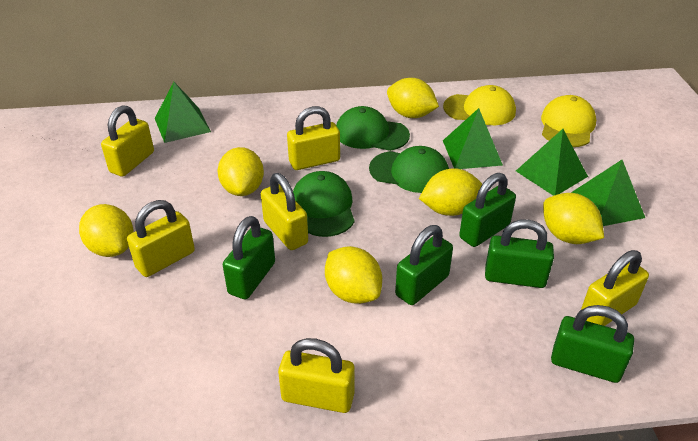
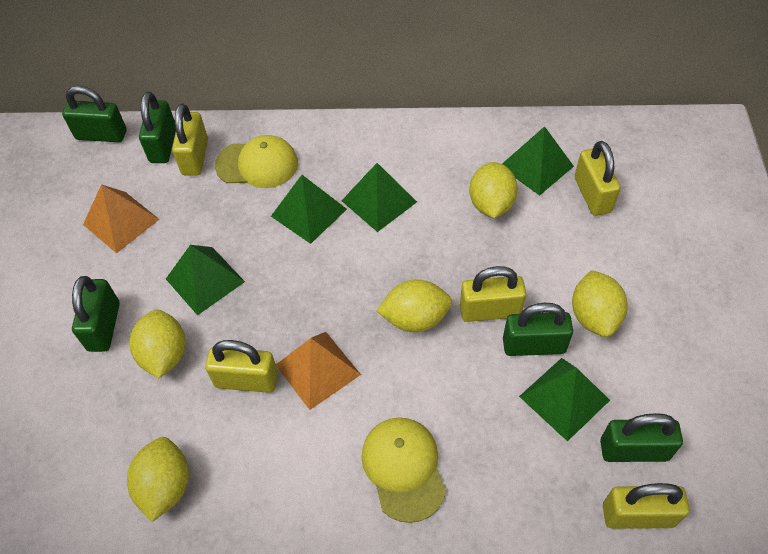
green cap: 3 -> 0
green pyramid: 4 -> 5
orange pyramid: 0 -> 2
yellow lemon: 6 -> 5
yellow padlock: 6 -> 5

